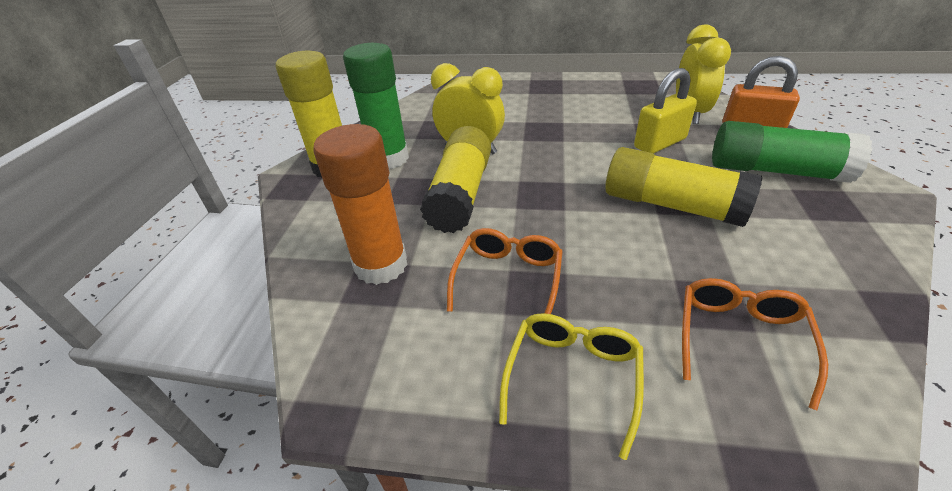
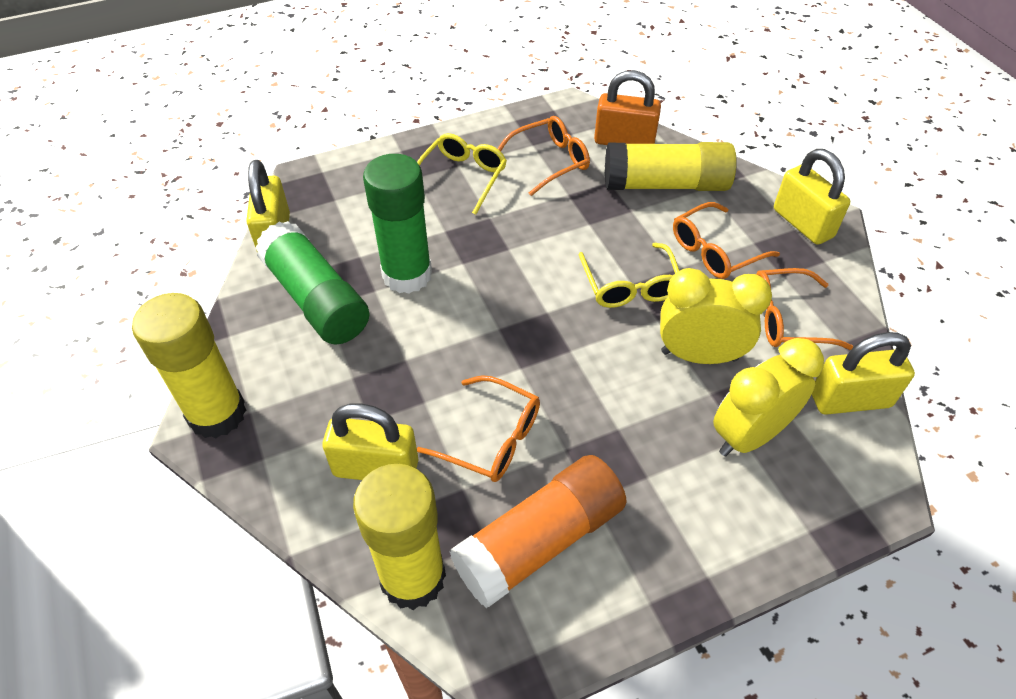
orange glasses: 2 -> 4
yellow glasses: 1 -> 2
yellow padlock: 1 -> 4

